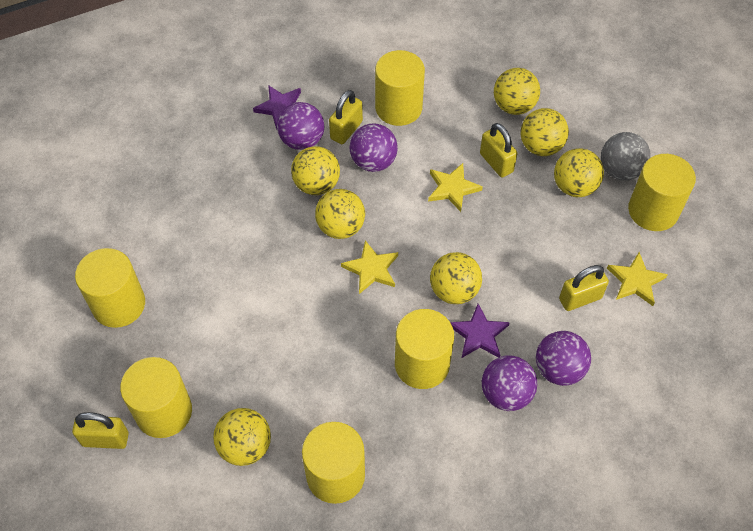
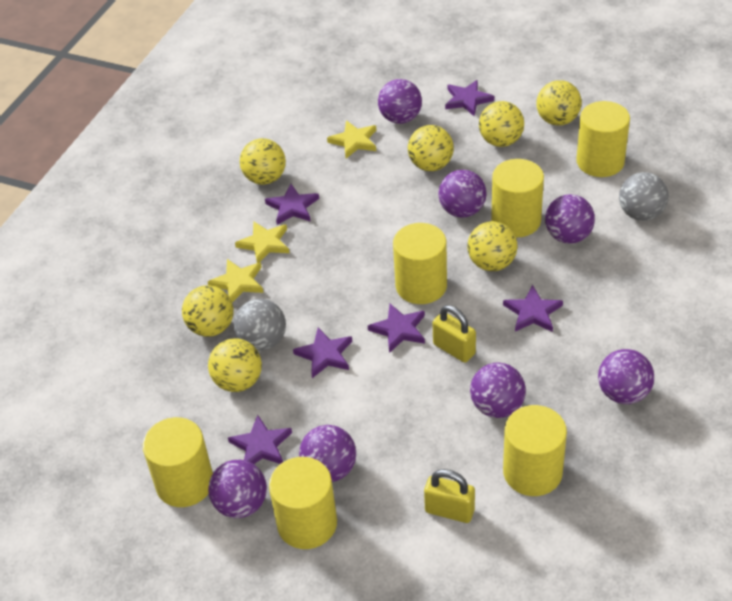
grey ball: 1 -> 2
purple ball: 4 -> 7
purple star: 2 -> 6
yellow padlock: 4 -> 2

